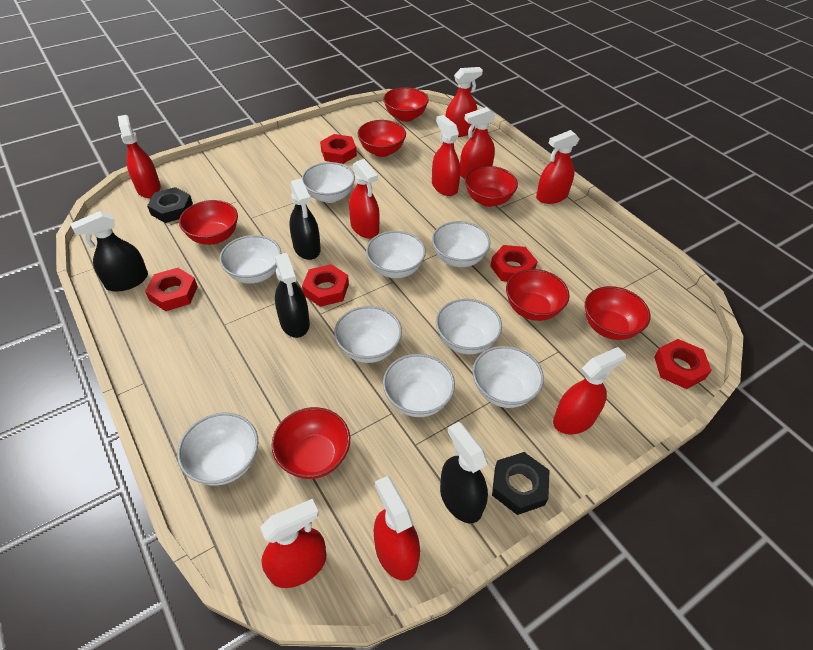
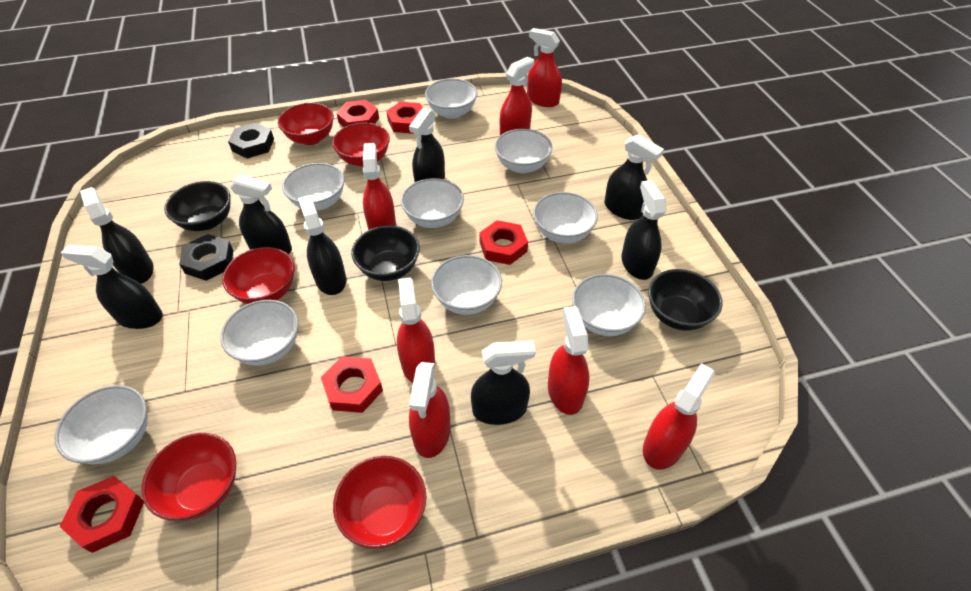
black bowl: 0 -> 3
black spray bottle: 4 -> 8
red bowl: 7 -> 5
red spray bottle: 9 -> 7

